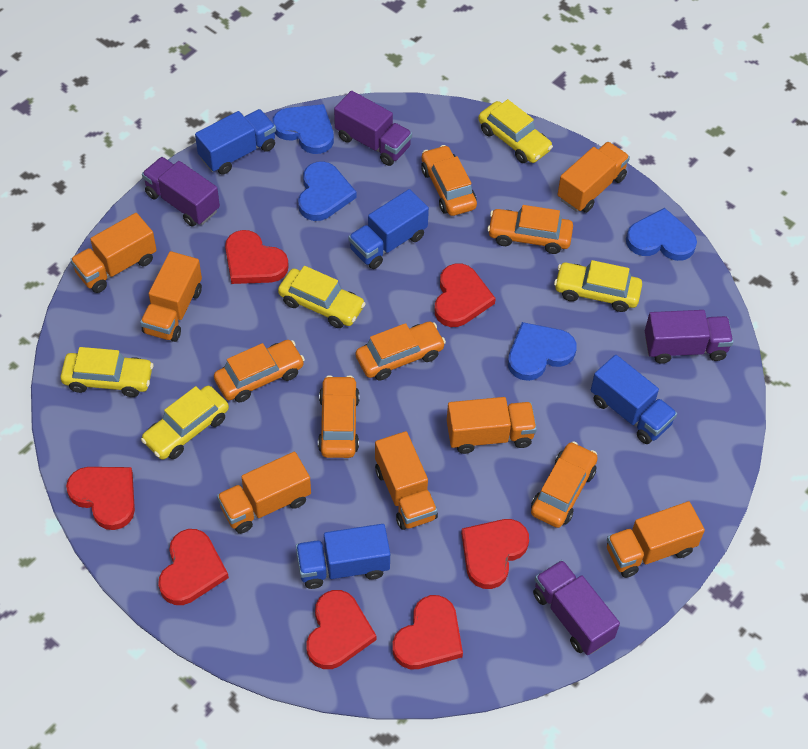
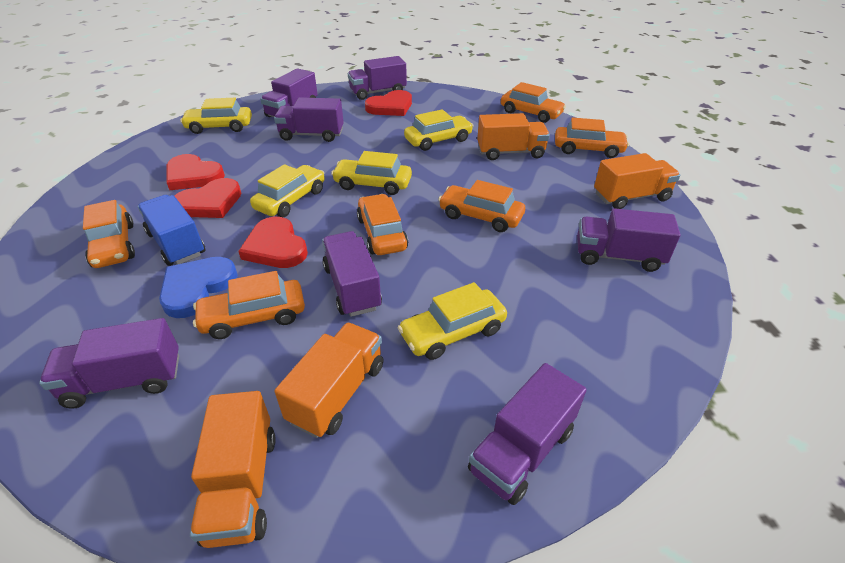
blue heart: 4 -> 1
blue truck: 4 -> 1
orange truck: 7 -> 4
purple truck: 4 -> 7
red heart: 7 -> 4

